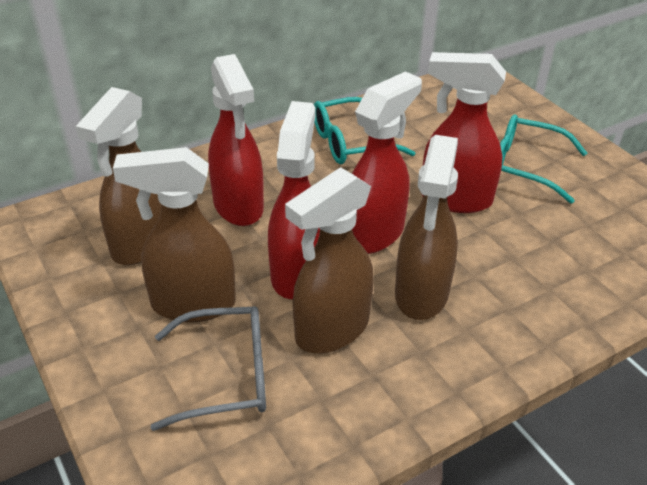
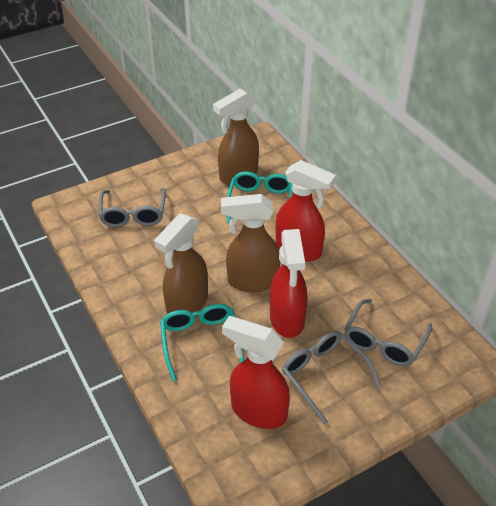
brown spray bottle: 4 -> 3
grey glasses: 1 -> 3
red spray bottle: 4 -> 3

